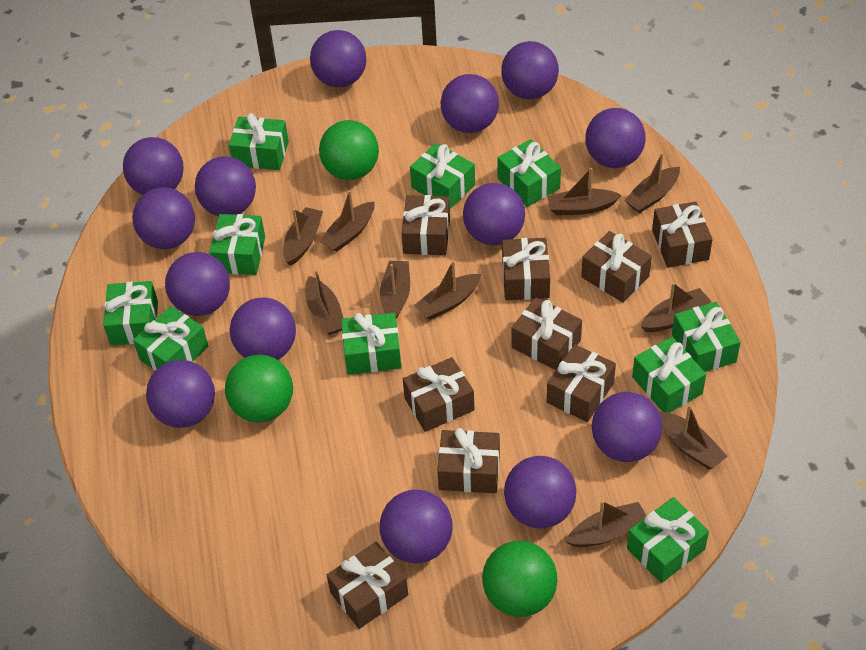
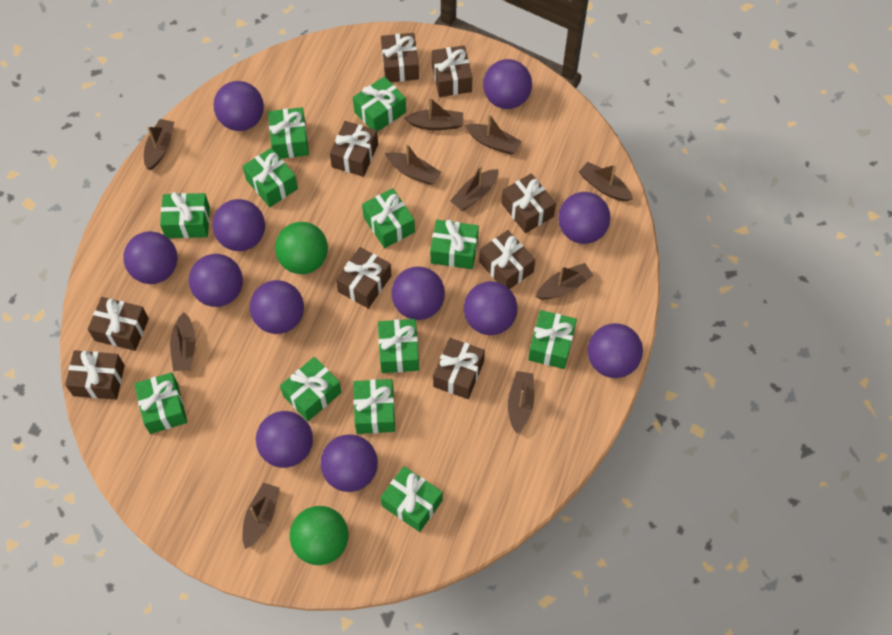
green ball: 3 -> 2
green gift: 10 -> 12
purple ball: 14 -> 12

